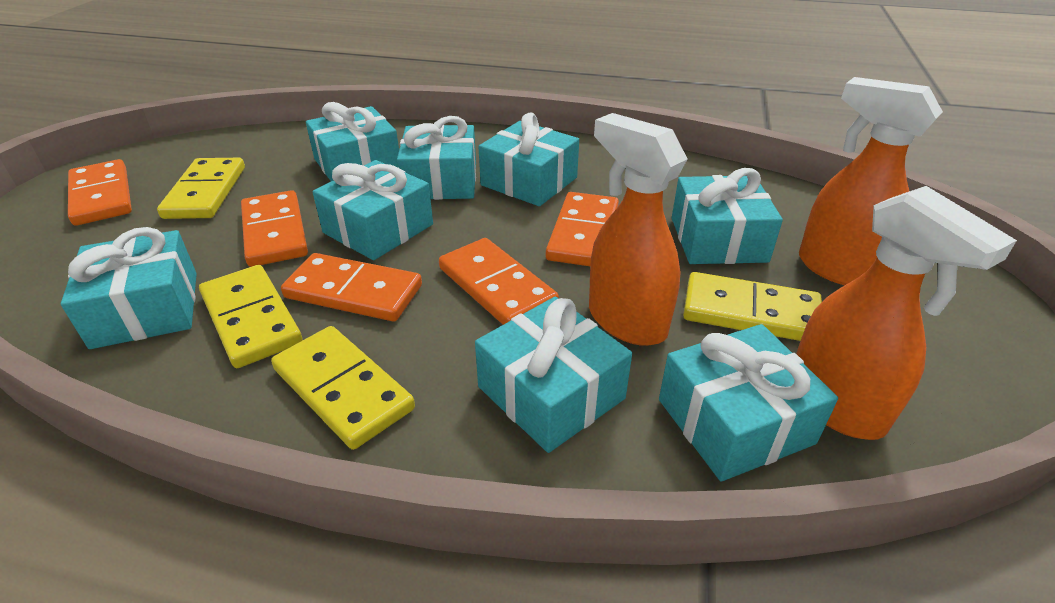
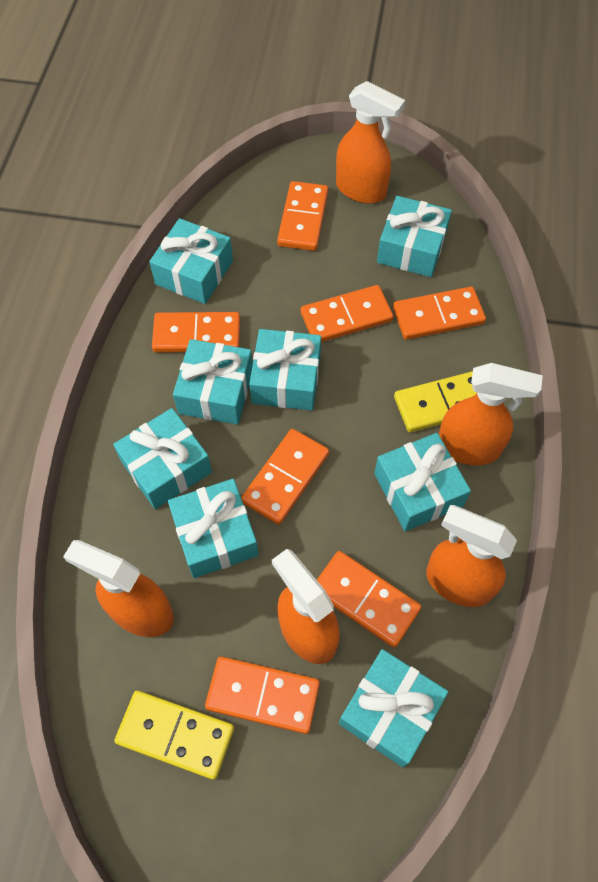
orange domino: 5 -> 7
orange spray bottle: 3 -> 5
yellow domino: 4 -> 2

